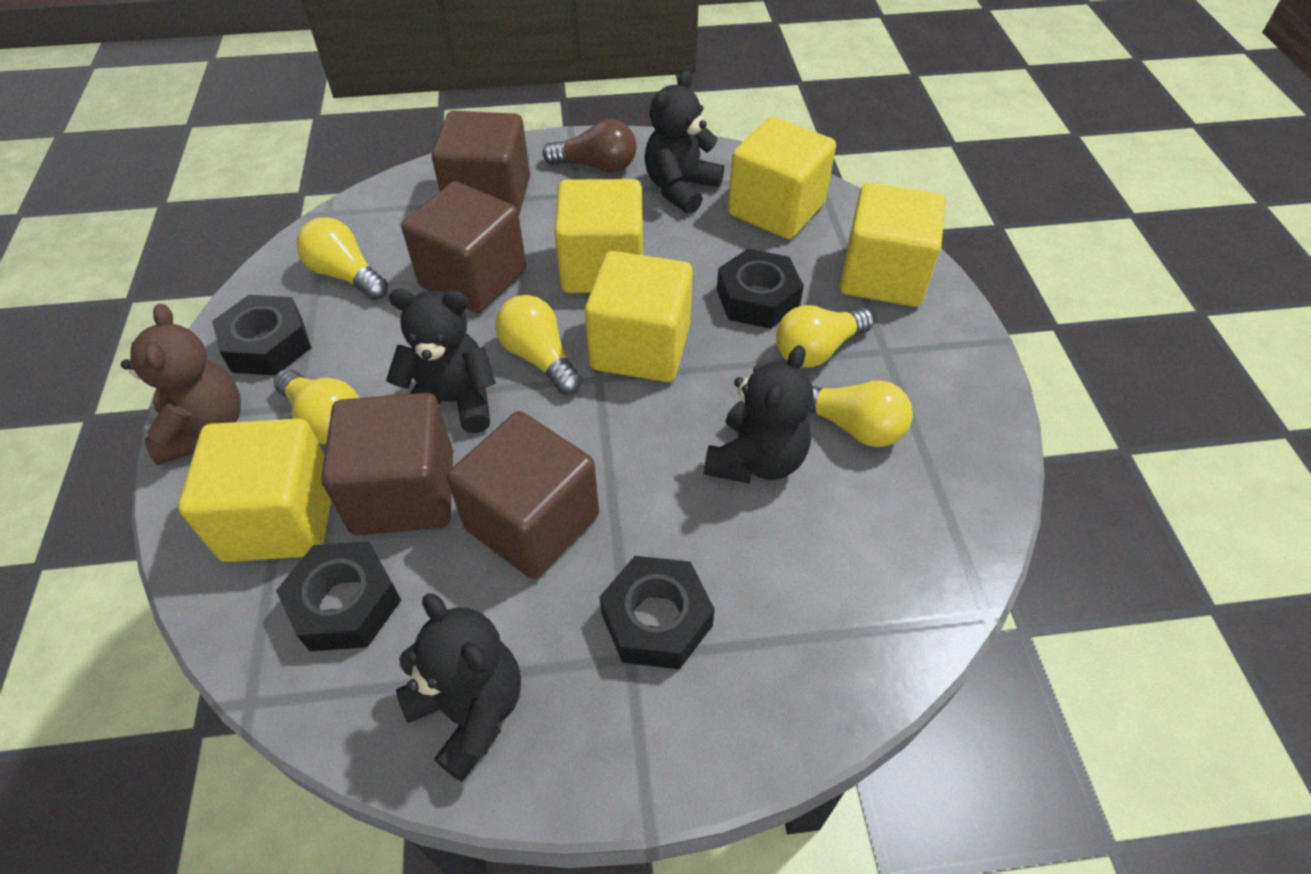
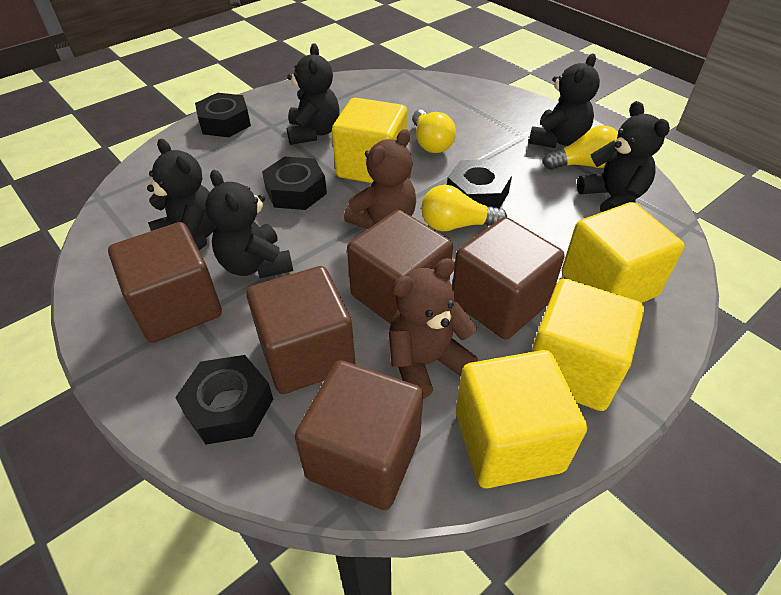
black teddy bear: 4 -> 5
brown cube: 4 -> 5
brown light bulb: 1 -> 0
brown teddy bear: 1 -> 2
yellow cube: 5 -> 4
yellow light bulb: 5 -> 3

